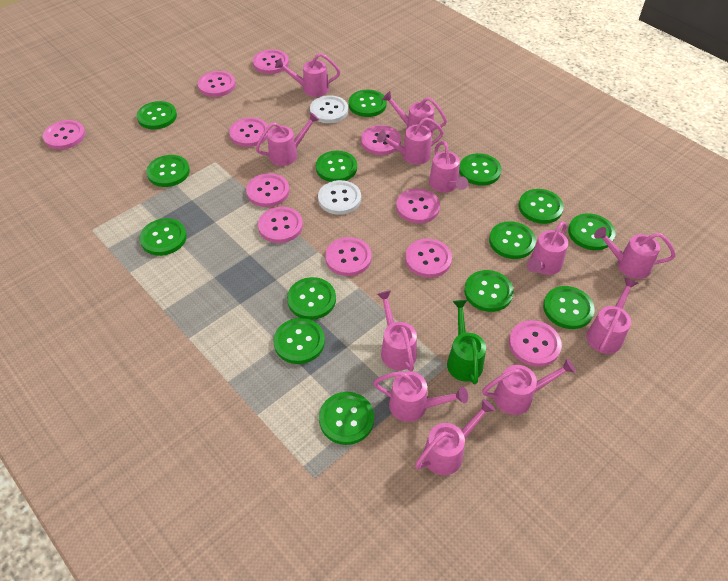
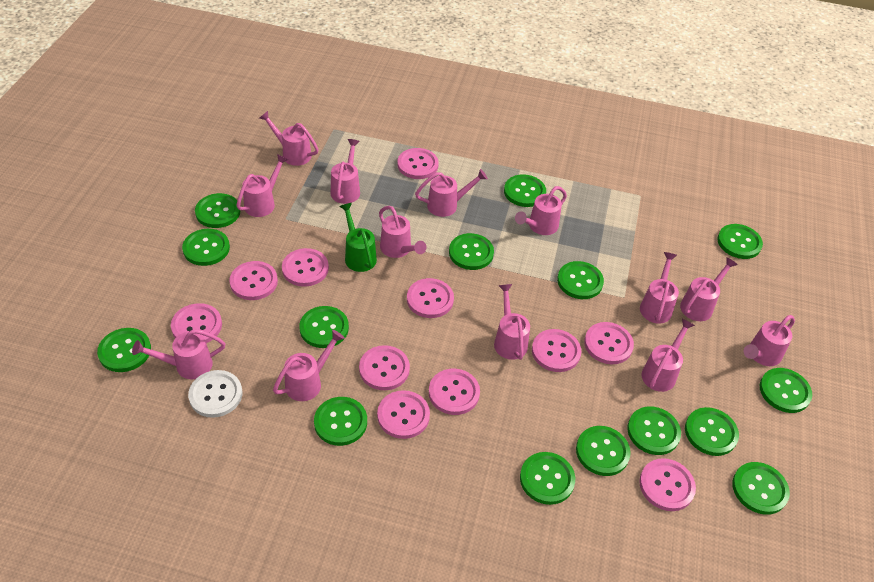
green button: 14 -> 15
pink watering can: 12 -> 13
white button: 2 -> 1

